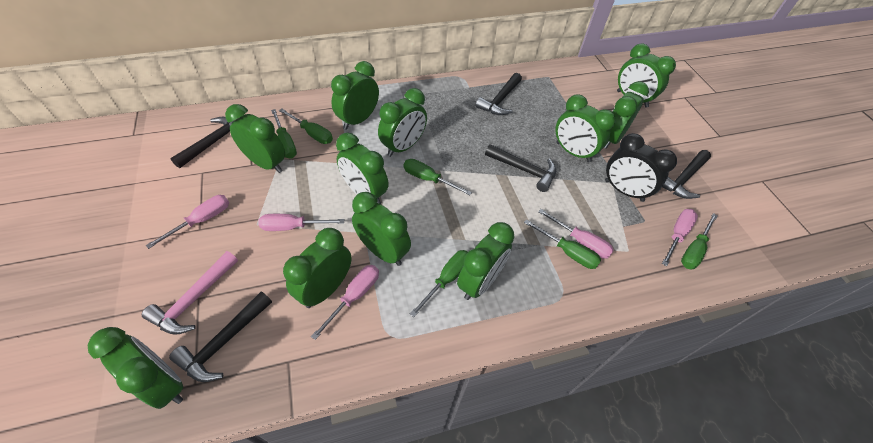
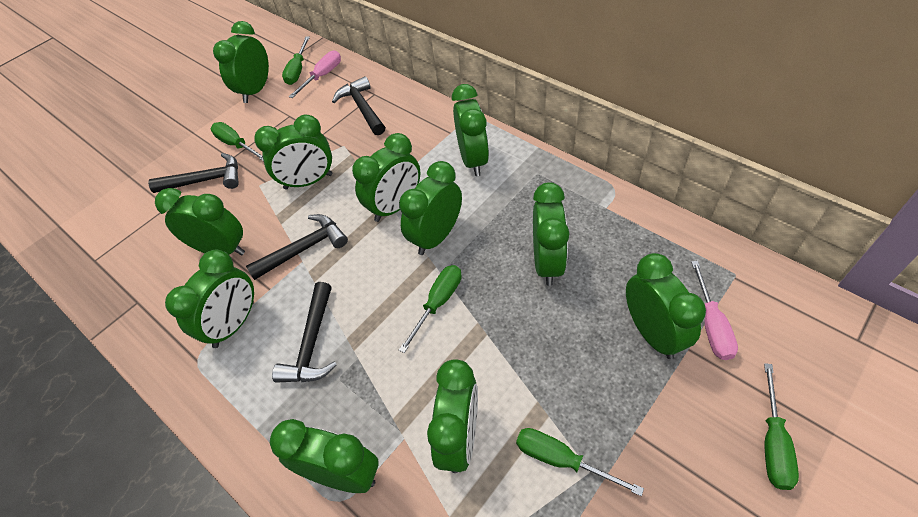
black clock: 1 -> 0
black hammer: 5 -> 4
green screwdriver: 6 -> 5
pink hammer: 1 -> 0
pink screwdriver: 5 -> 2

